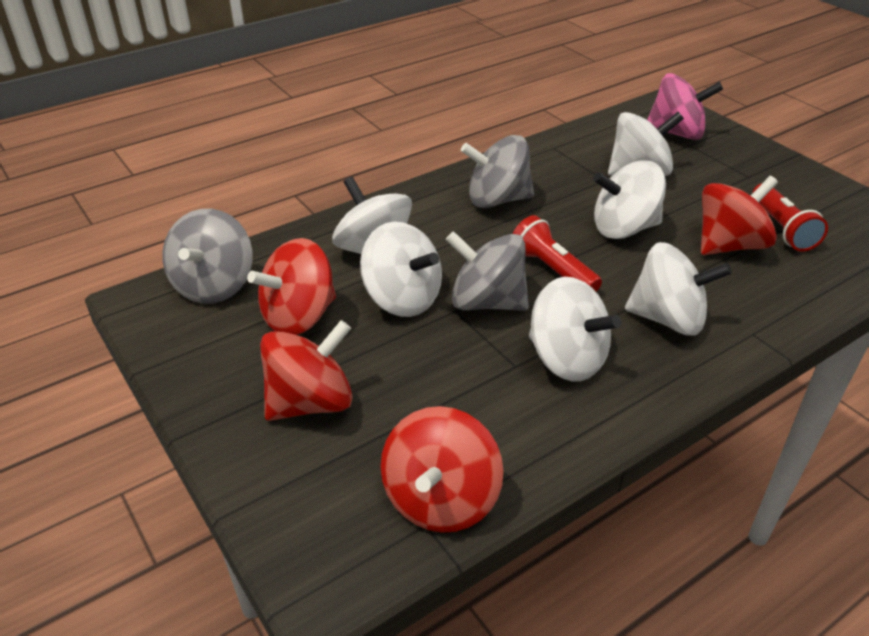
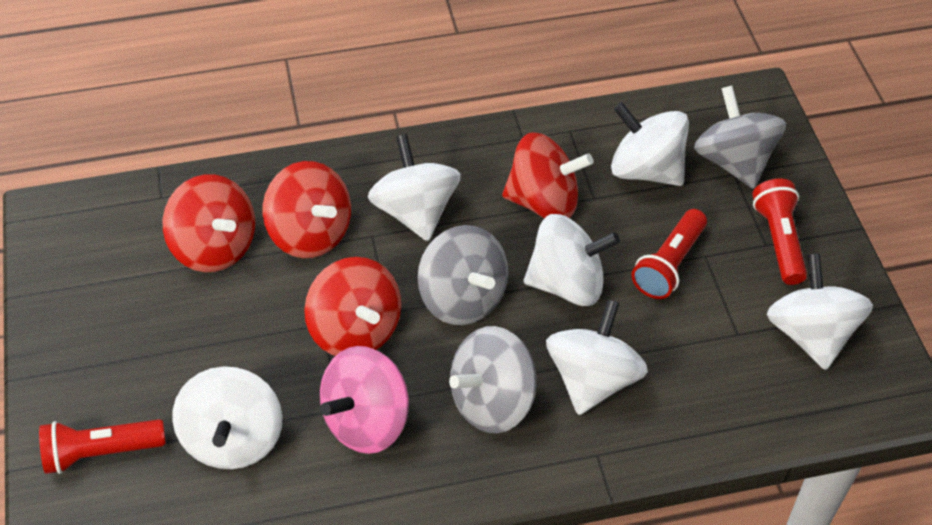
red flashlight: 2 -> 3

